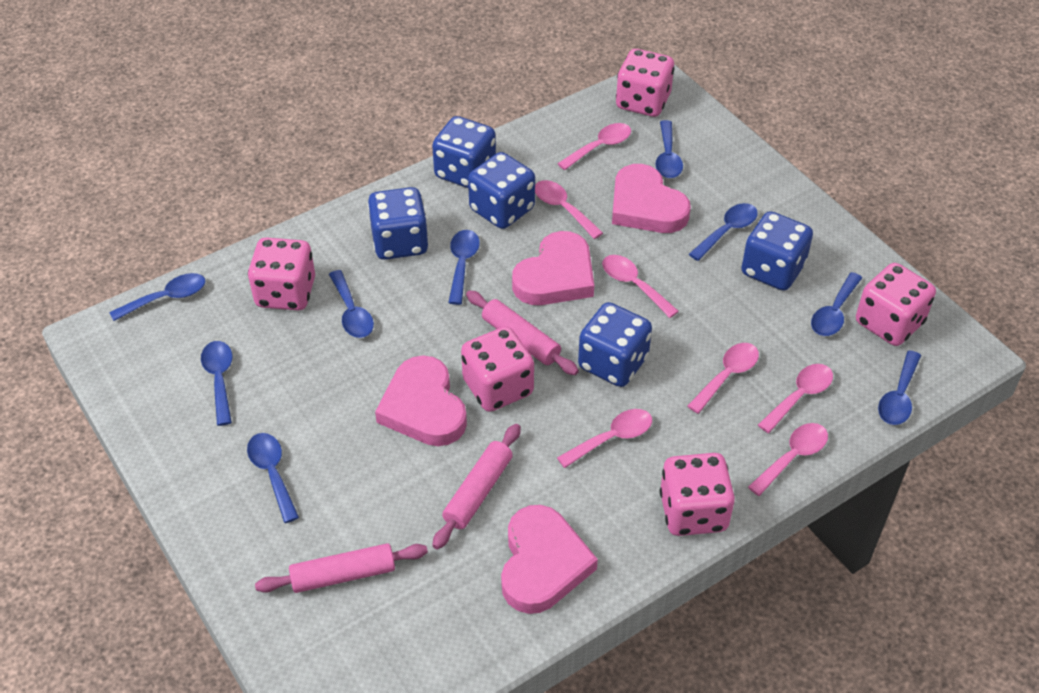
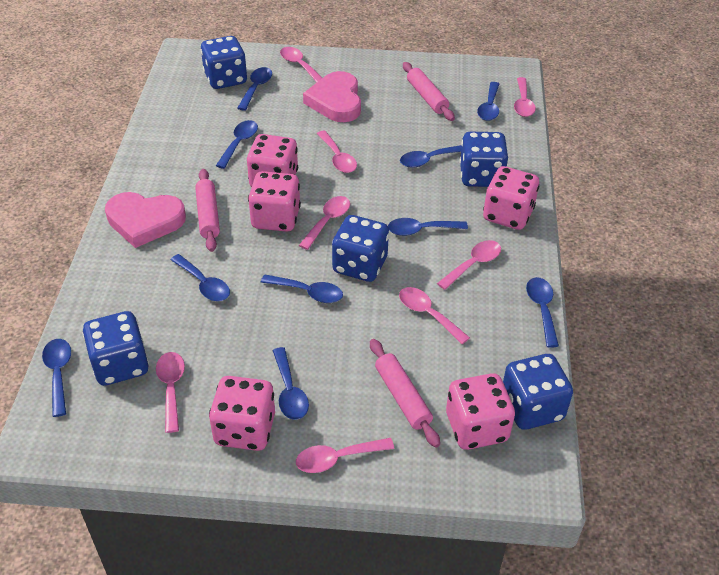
blue spoon: 9 -> 10
pink heart: 4 -> 2
pink spoon: 7 -> 8

